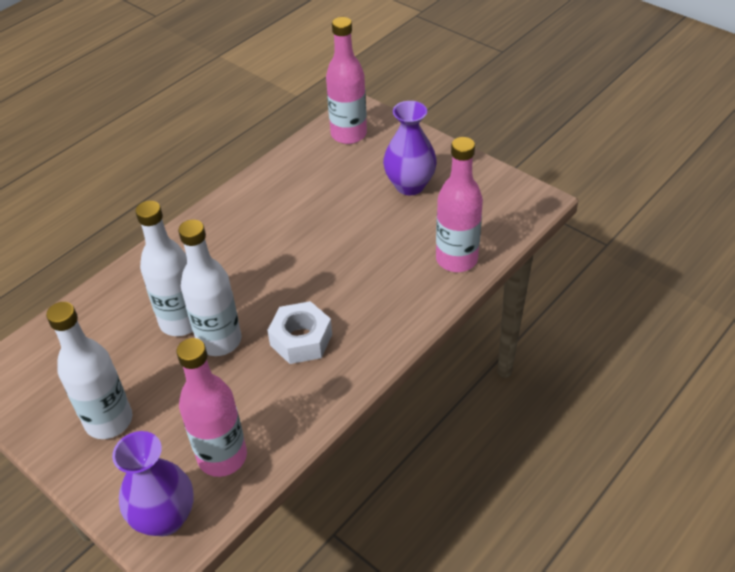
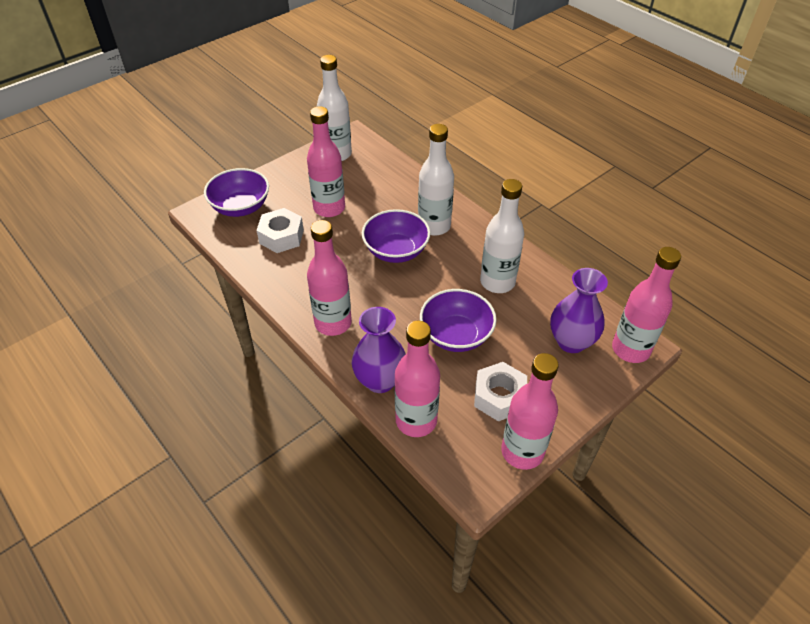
pink bottle: 3 -> 5
purple bowl: 0 -> 3
white nut: 1 -> 2

